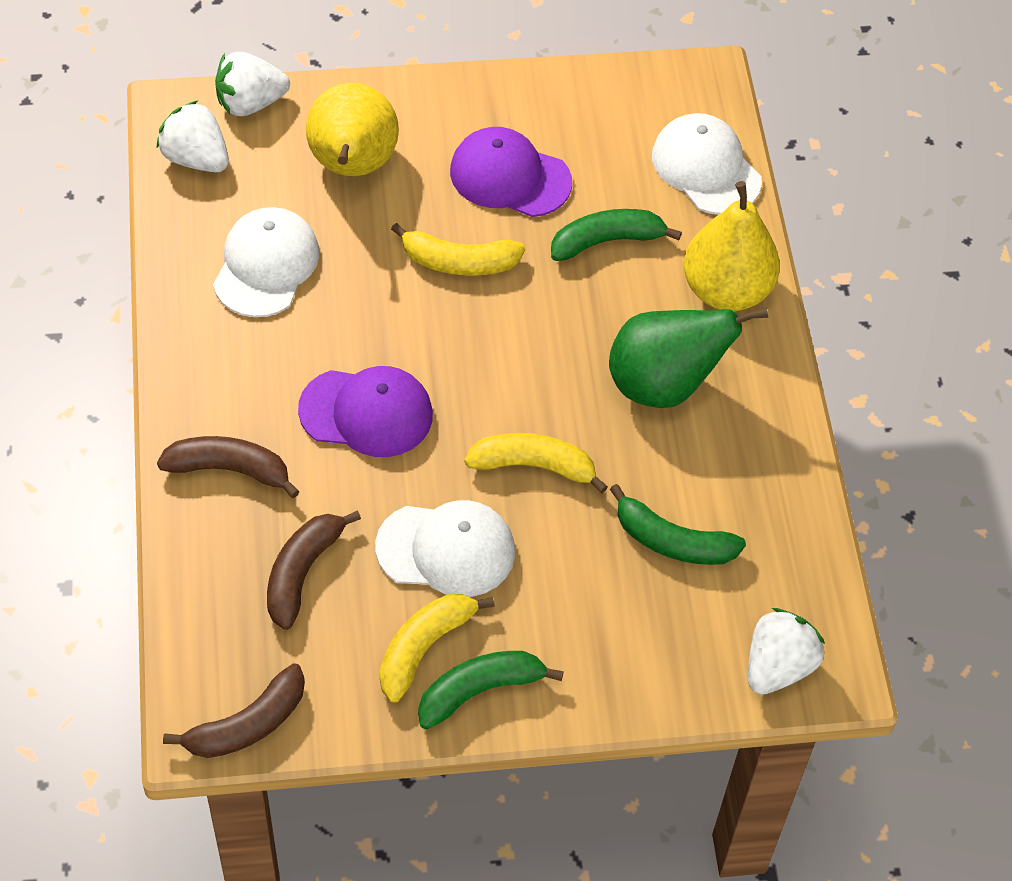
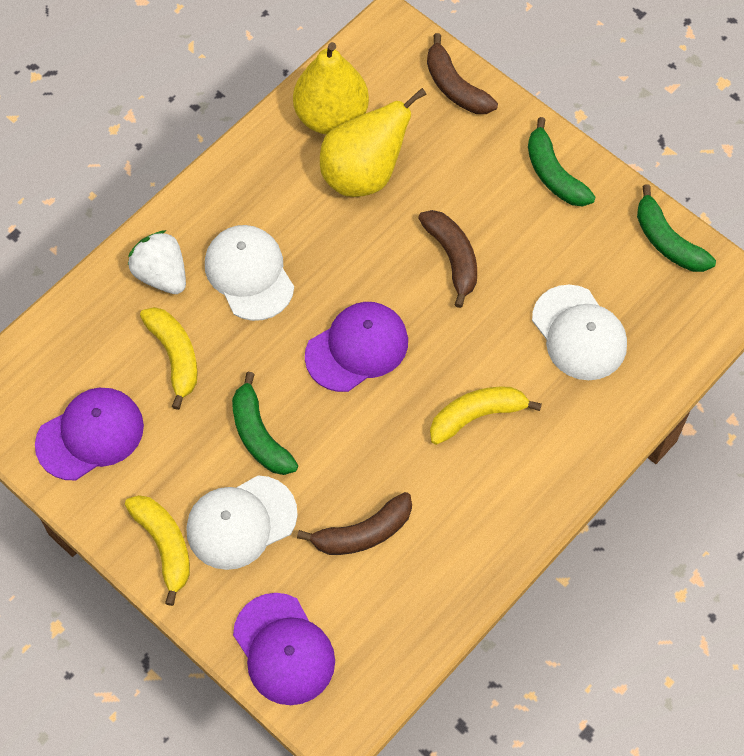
green pear: 1 -> 0
purple cap: 2 -> 3
white strawberry: 3 -> 1

